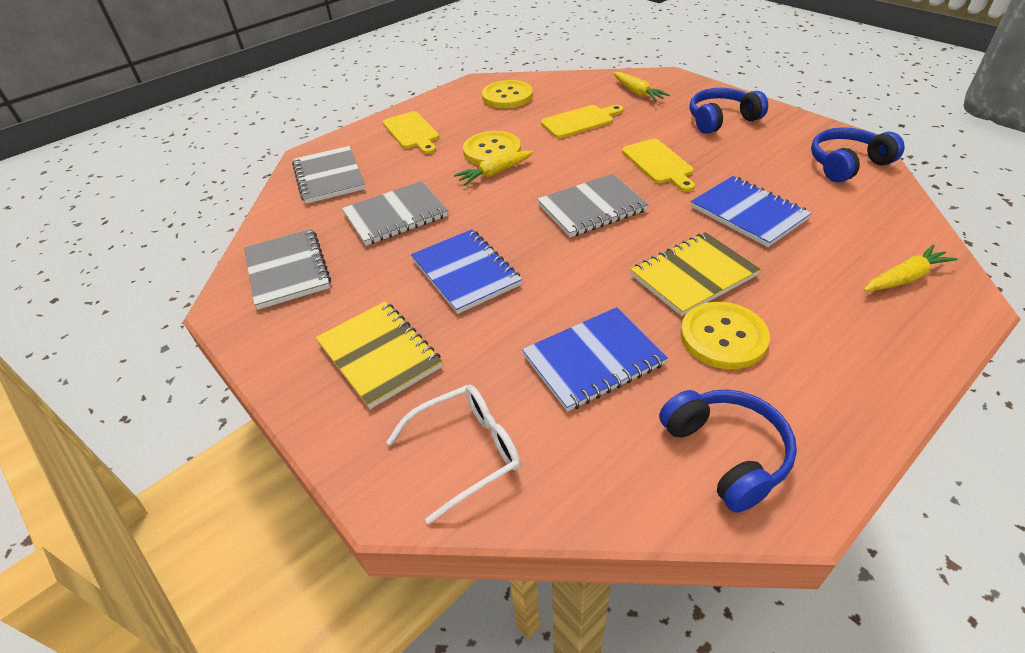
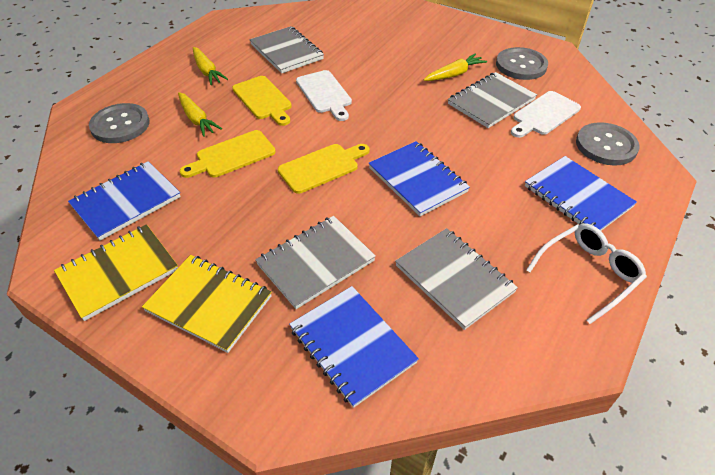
blue headphones: 3 -> 0
blue notebook: 3 -> 4
grey button: 0 -> 3
white cutting board: 0 -> 2
yellow button: 3 -> 0

